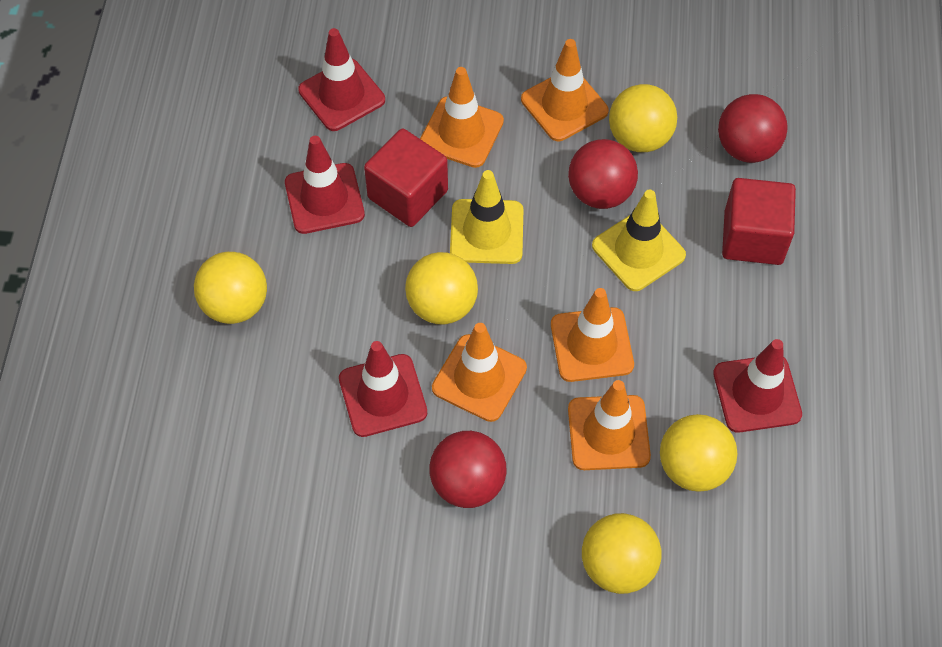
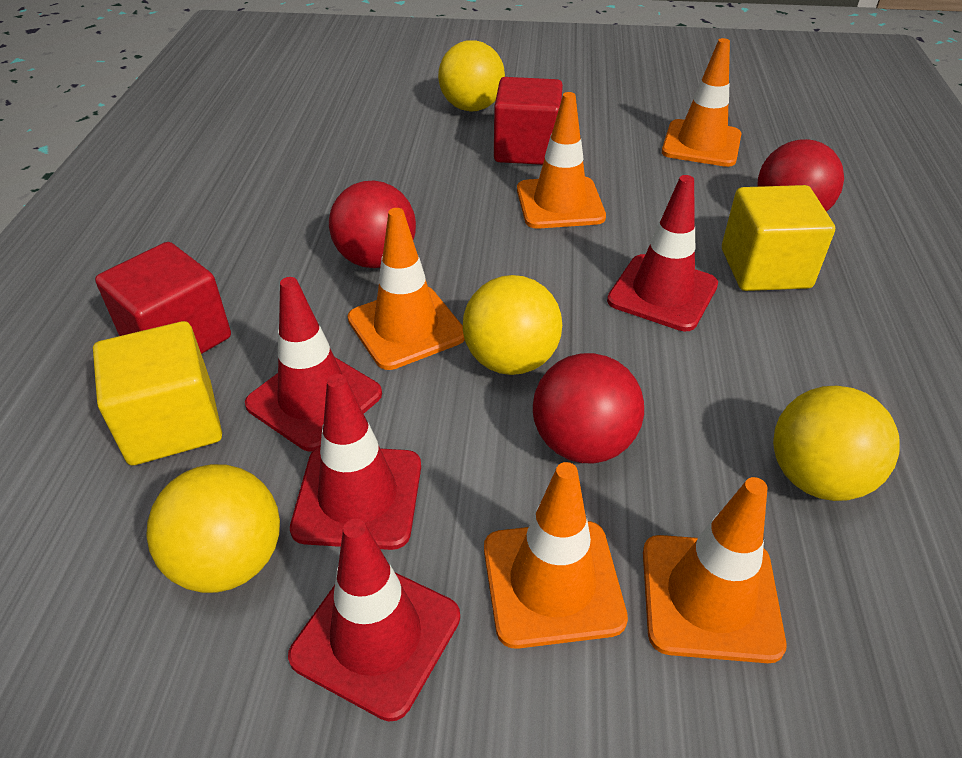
yellow ball: 5 -> 4
yellow cube: 0 -> 2
yellow traffic cone: 2 -> 0

